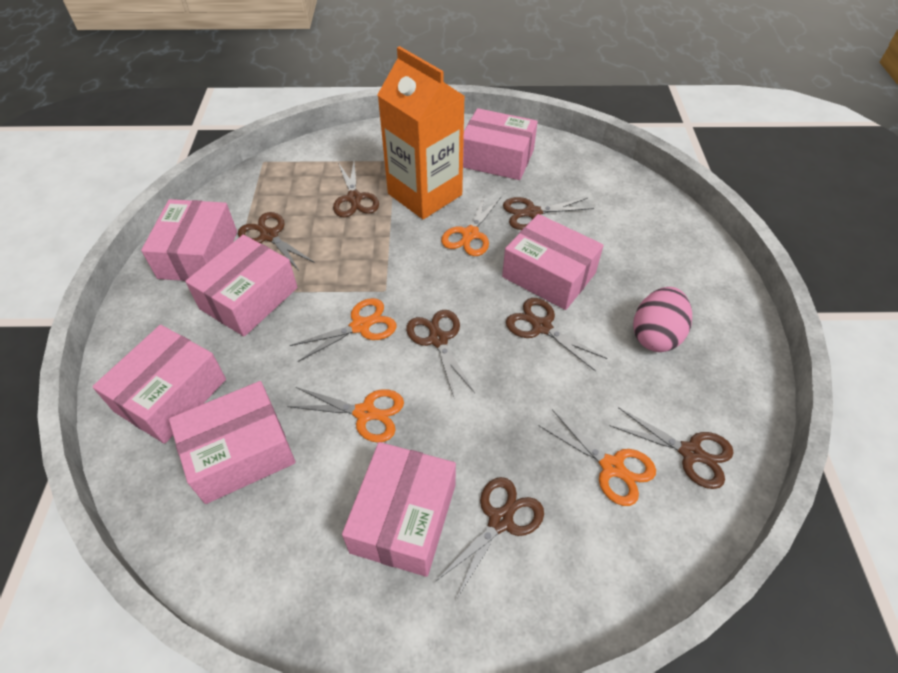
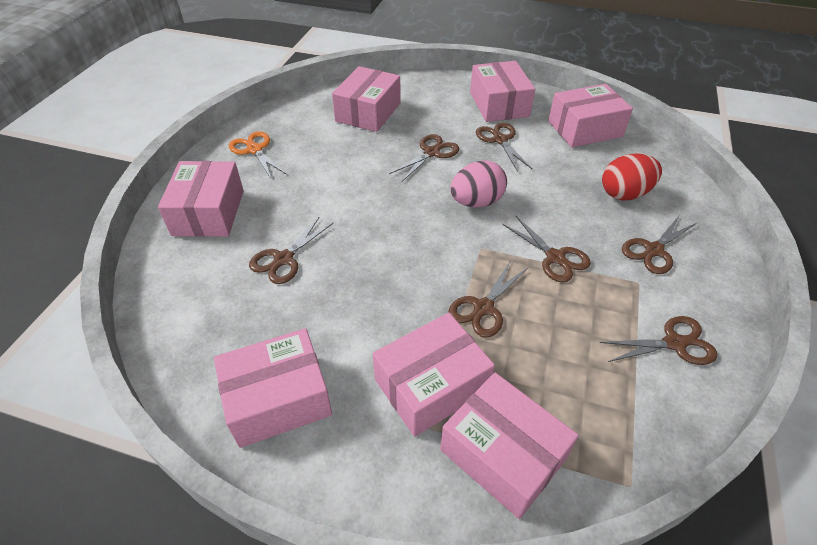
orange carton: 1 -> 0
orange scissors: 4 -> 1
red egg: 0 -> 1

